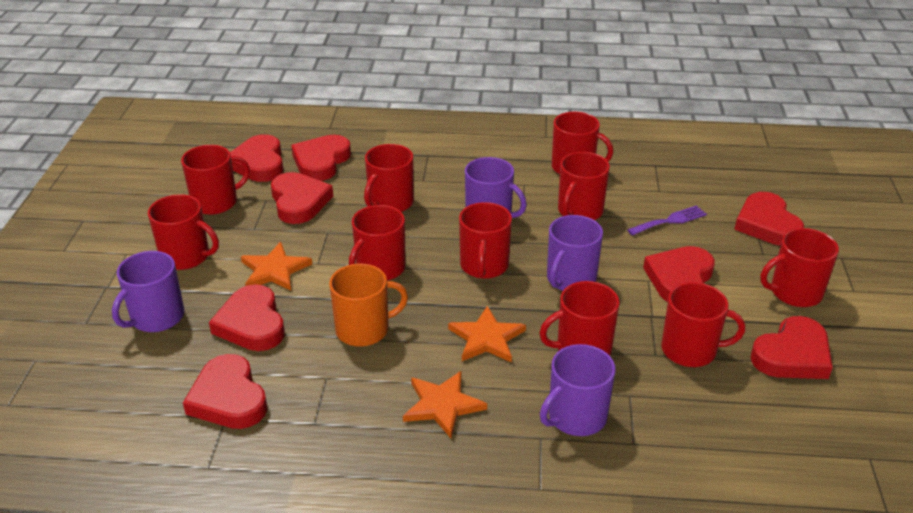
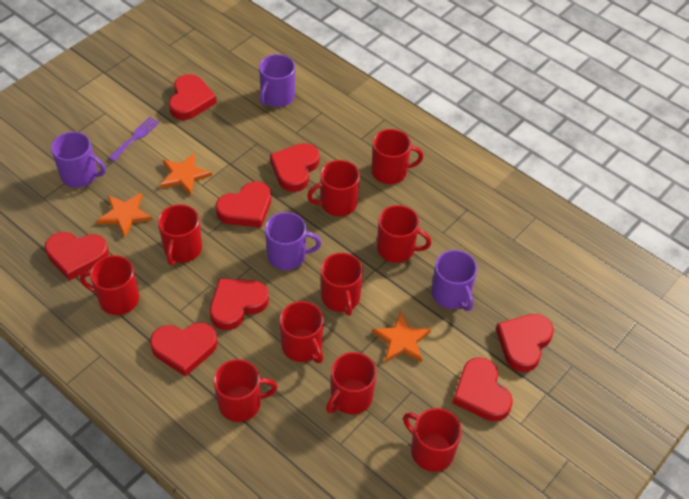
orange mug: 1 -> 0

